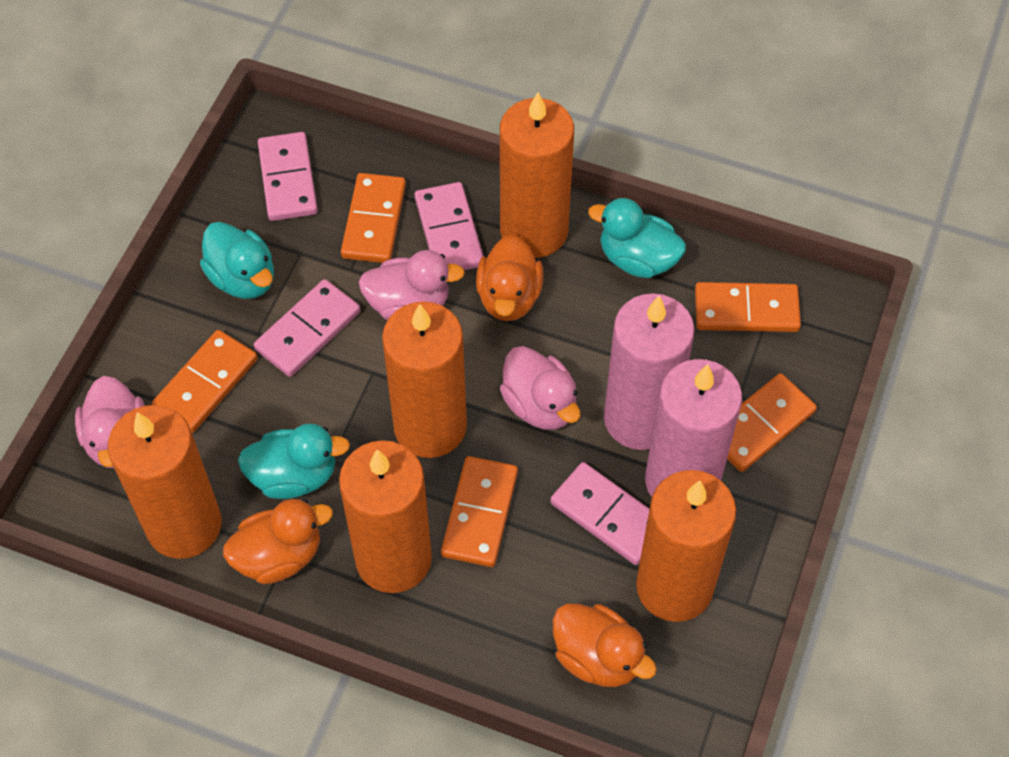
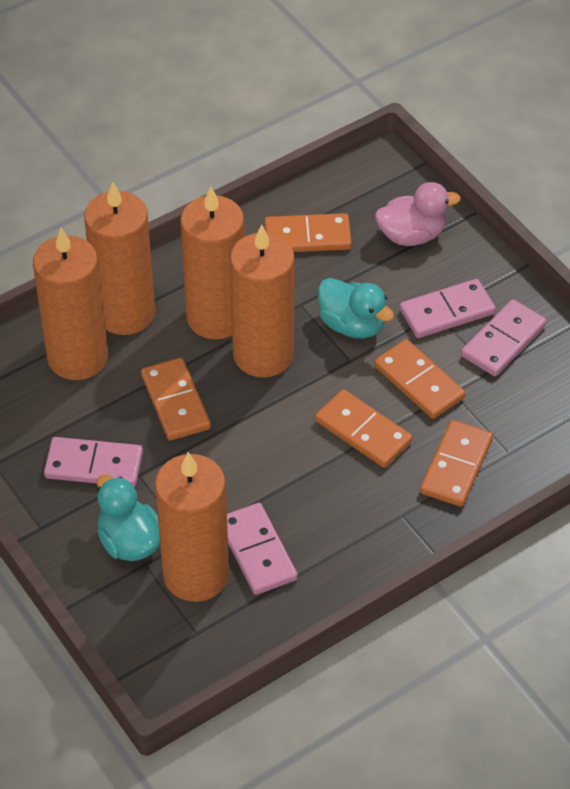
orange duck: 3 -> 0
pink candle: 2 -> 0
pink duck: 3 -> 1
turquoise duck: 3 -> 2

